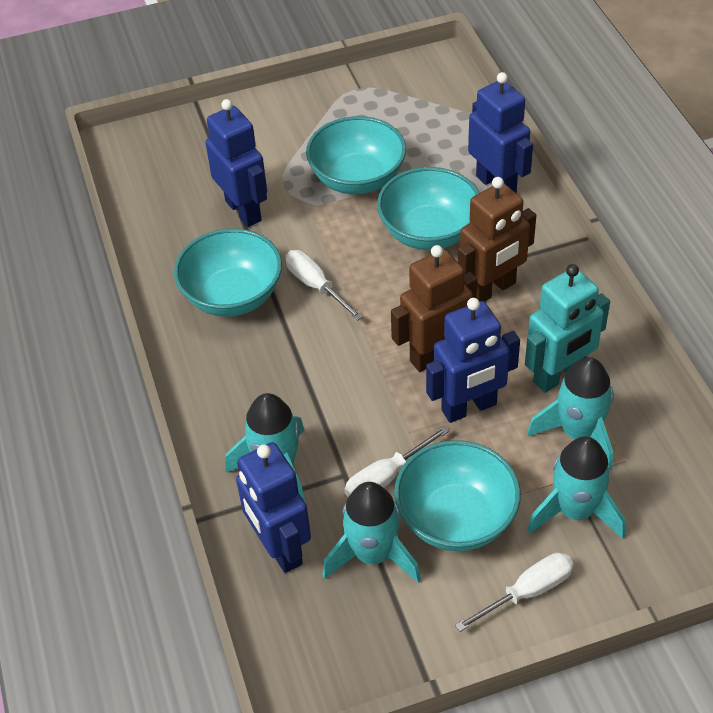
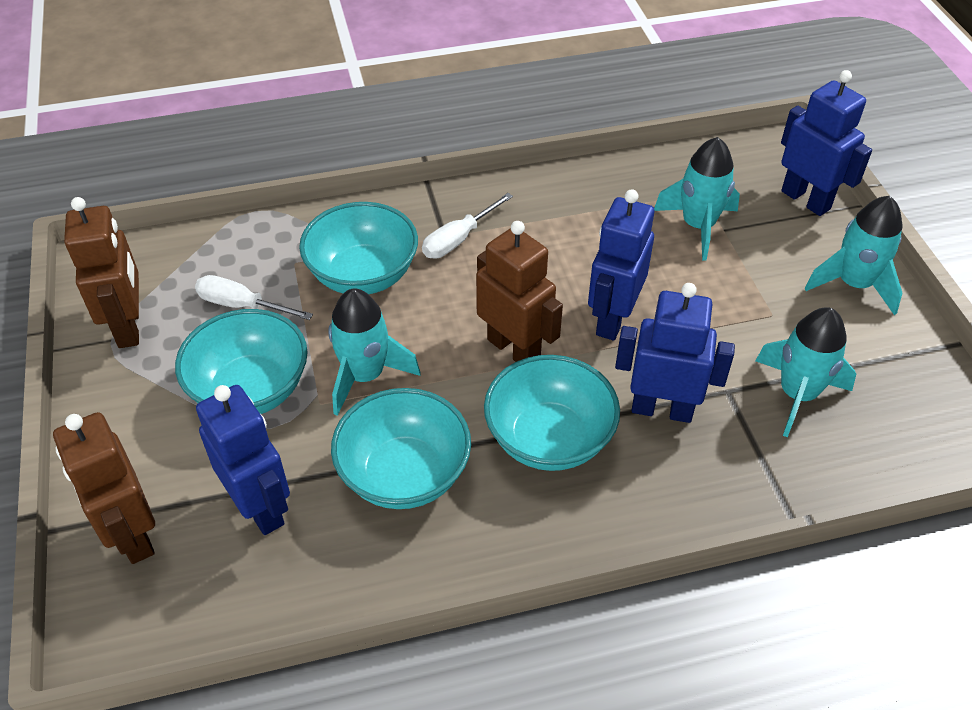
brown robot: 2 -> 3
turquoise robot: 1 -> 0
white screwdriver: 3 -> 2

